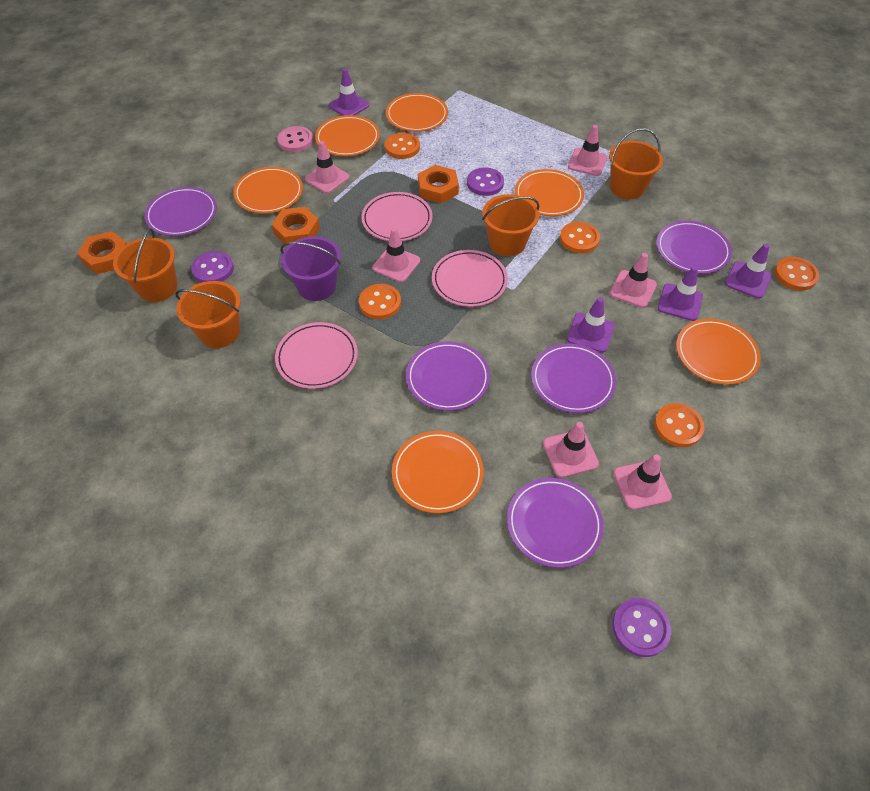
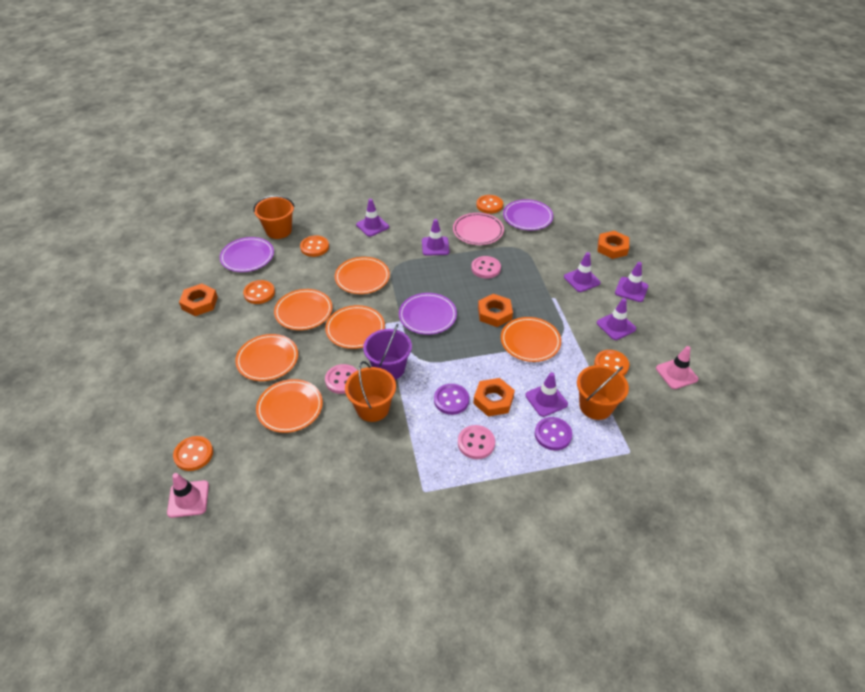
orange bucket: 4 -> 3
orange nut: 3 -> 4
pink button: 1 -> 3
pink plate: 3 -> 1
pink traffic cone: 6 -> 2
purple button: 3 -> 2
purple plate: 5 -> 3
purple traffic cone: 4 -> 6

